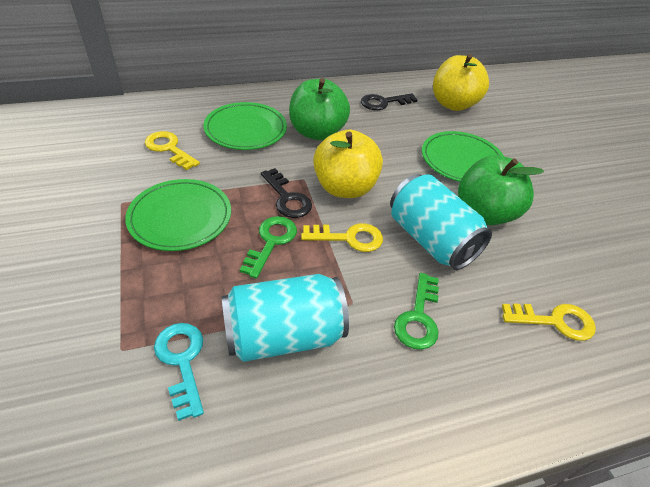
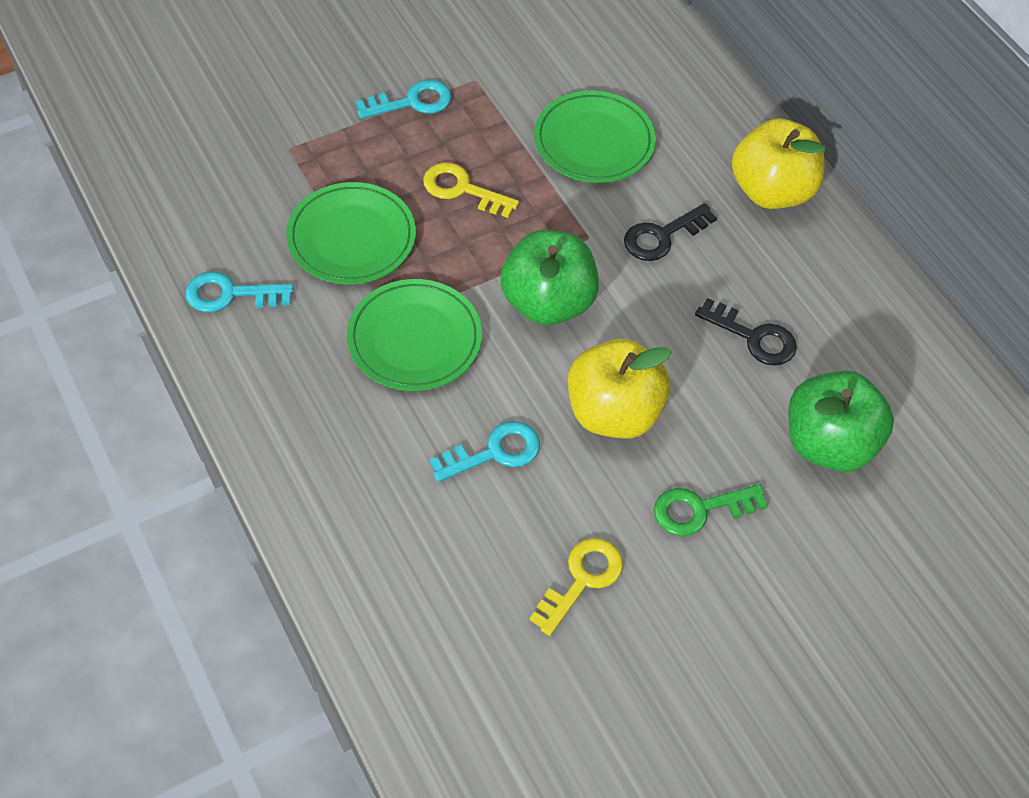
green key: 2 -> 1
turquoise can: 2 -> 0
turquoise key: 1 -> 3
yellow key: 3 -> 2

